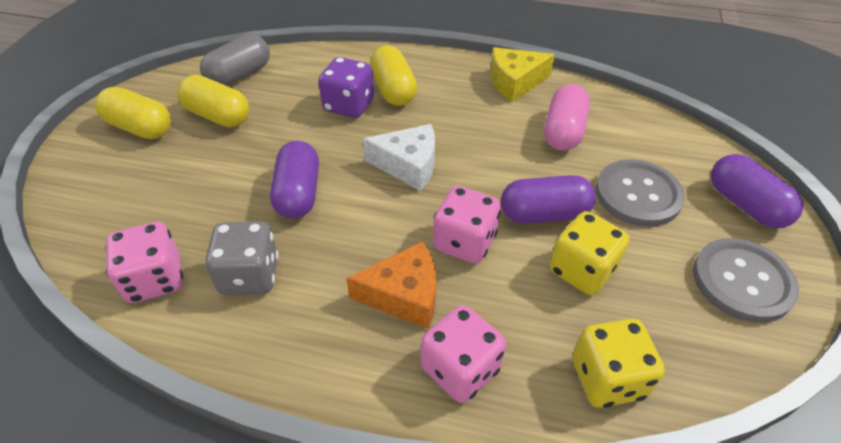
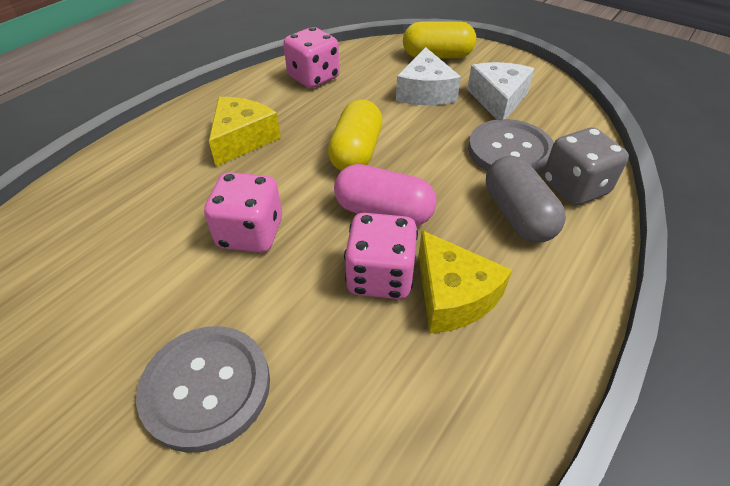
orange cheese: 1 -> 0
purple capsule: 3 -> 0
purple dice: 1 -> 0
white cheese: 1 -> 2
yellow capsule: 3 -> 2
yellow cheese: 1 -> 2
yellow dice: 2 -> 0

